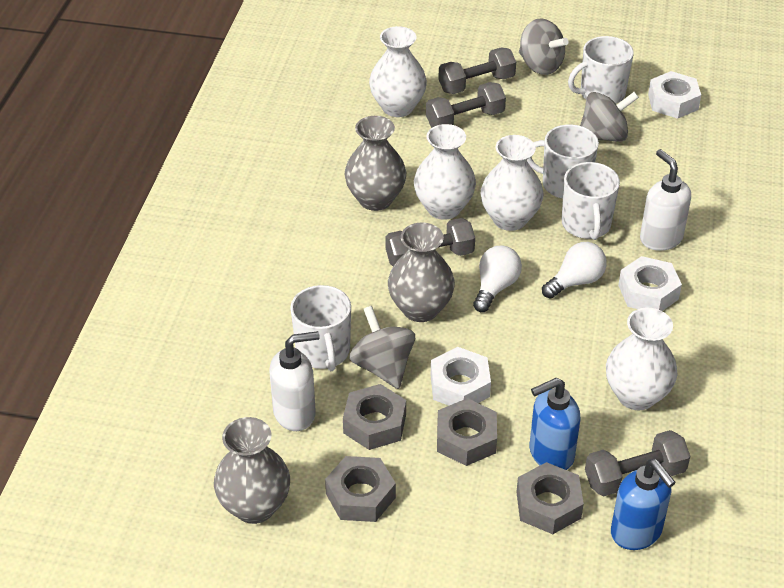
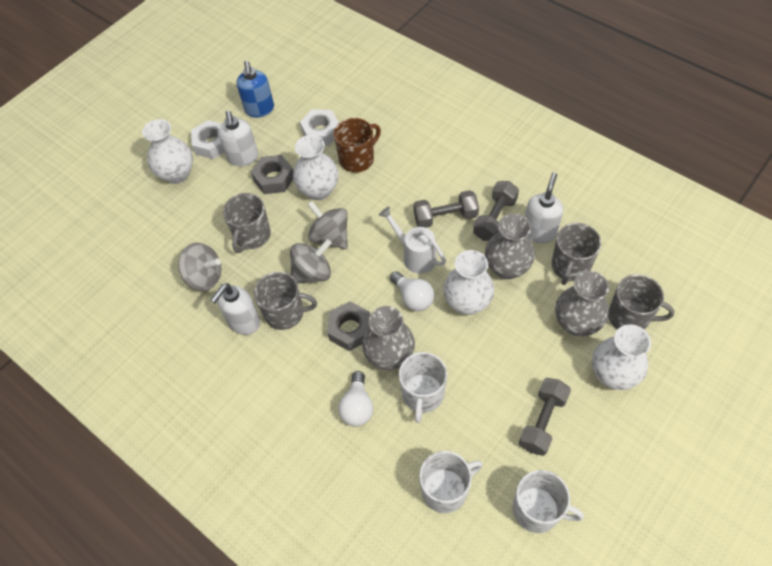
blue soap dispenser: 2 -> 1
brown mug: 0 -> 1
grey dumbbell: 4 -> 3
grey mug: 0 -> 4
grey nut: 4 -> 2
white mug: 4 -> 3
white nut: 3 -> 2
white soap dispenser: 2 -> 3
white watering can: 0 -> 1

